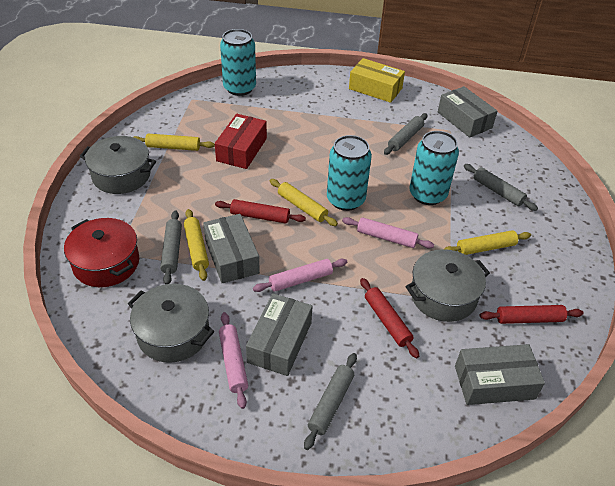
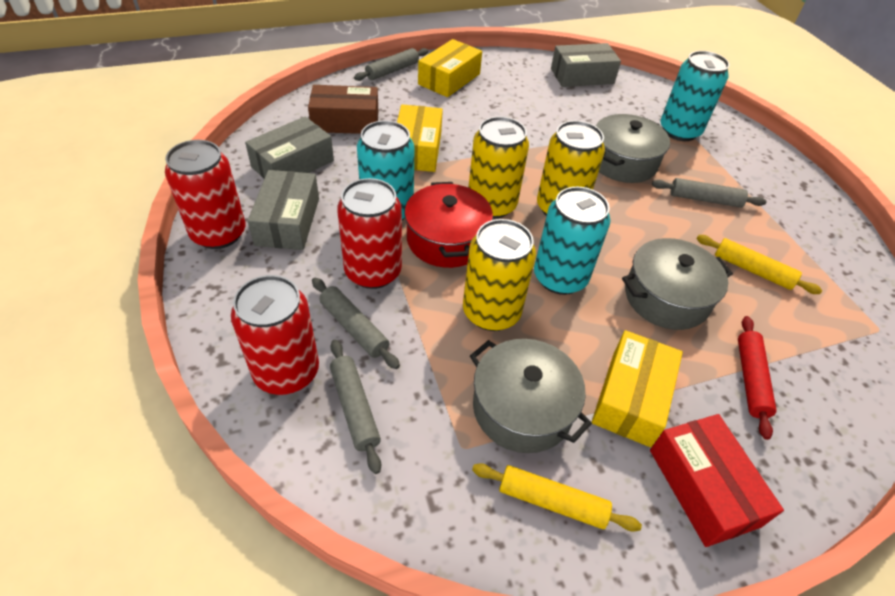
brown box: 0 -> 1
grey box: 4 -> 3
pink rolling pin: 3 -> 0
red can: 0 -> 3
red rolling pin: 3 -> 1
yellow box: 1 -> 3
yellow can: 0 -> 3
yellow rolling pin: 4 -> 2

